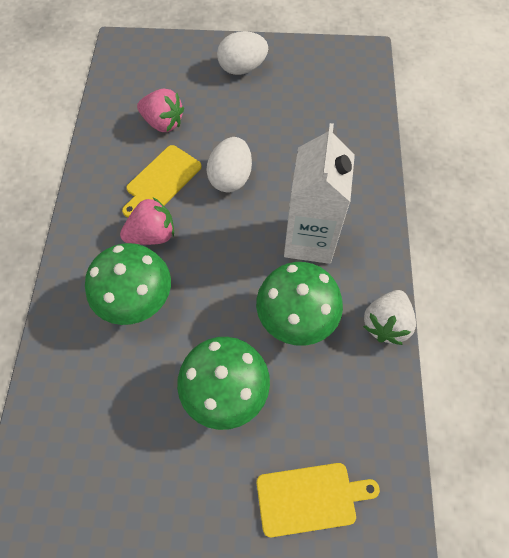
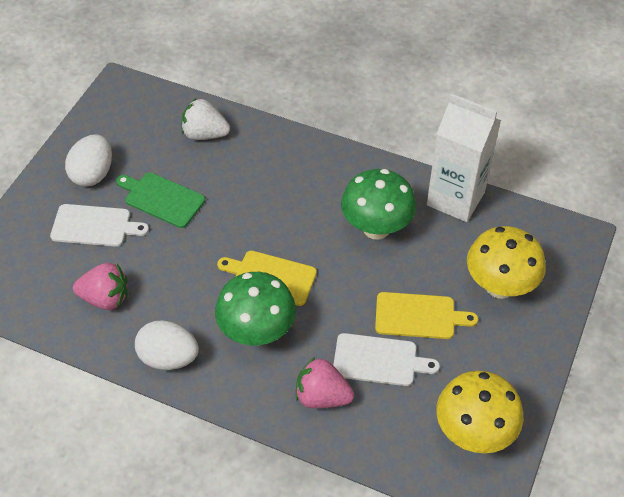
green cutting board: 0 -> 1
green mushroom: 3 -> 2
white cutting board: 0 -> 2
yellow mushroom: 0 -> 2

